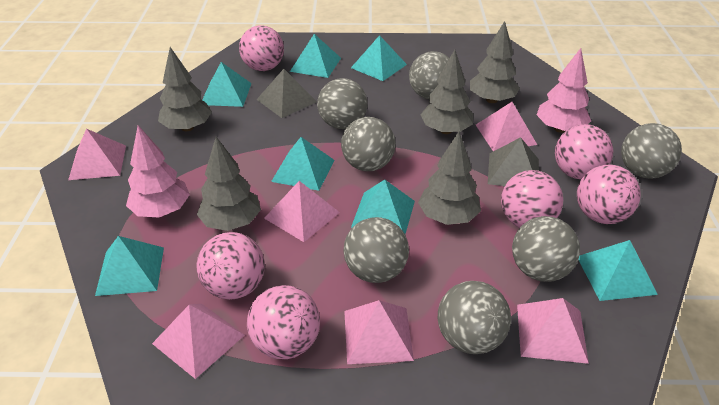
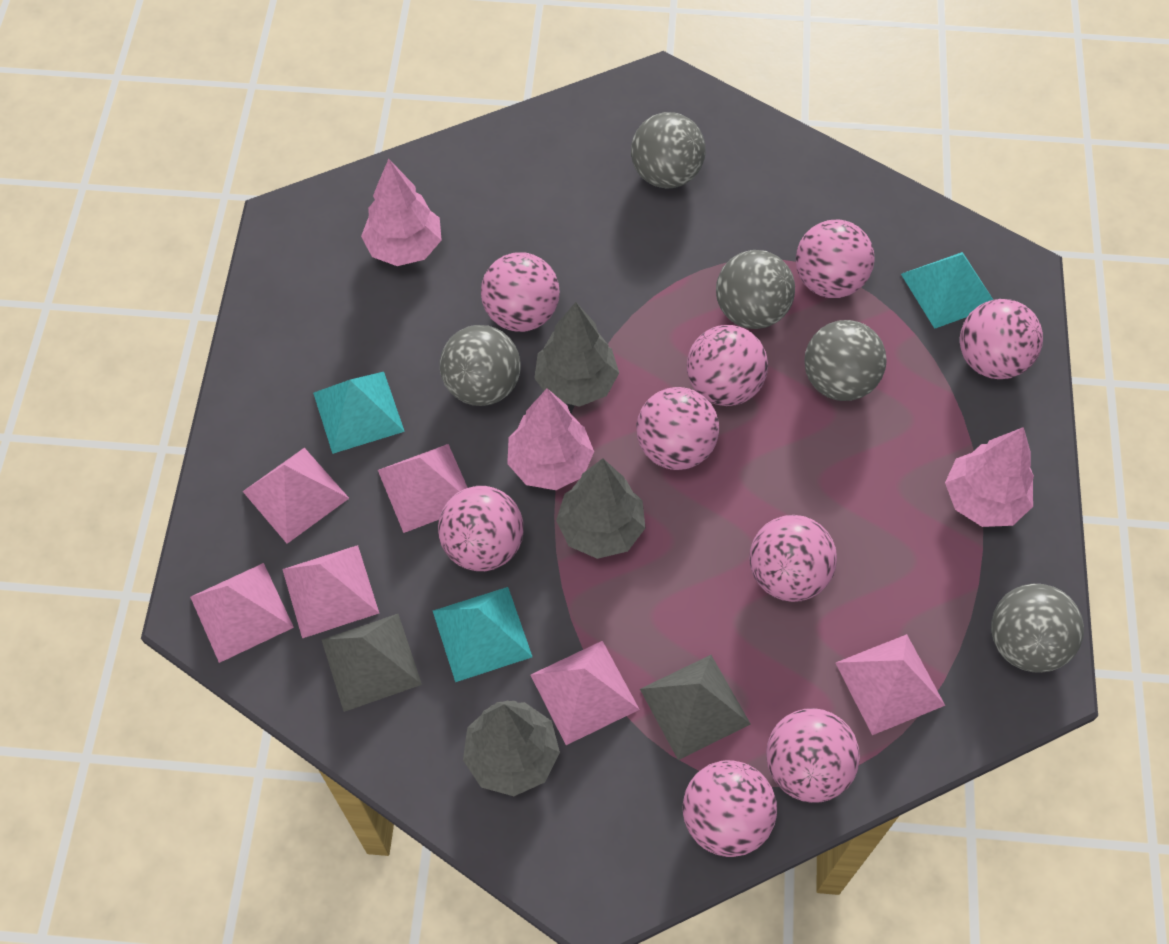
grey ball: 7 -> 5
grey tree: 5 -> 3
pink ball: 6 -> 9
pink tree: 2 -> 3
turquoise pyramid: 7 -> 3

